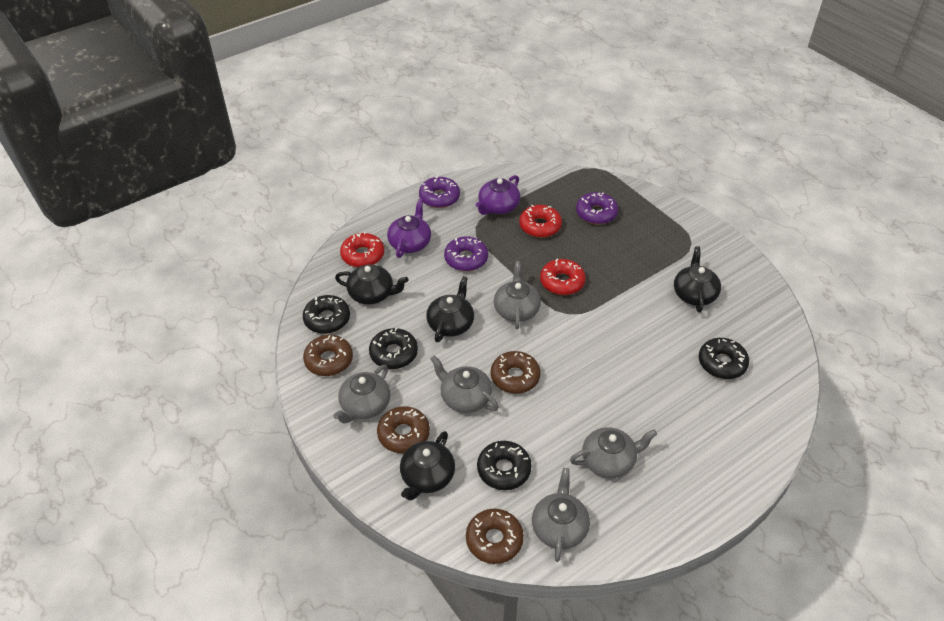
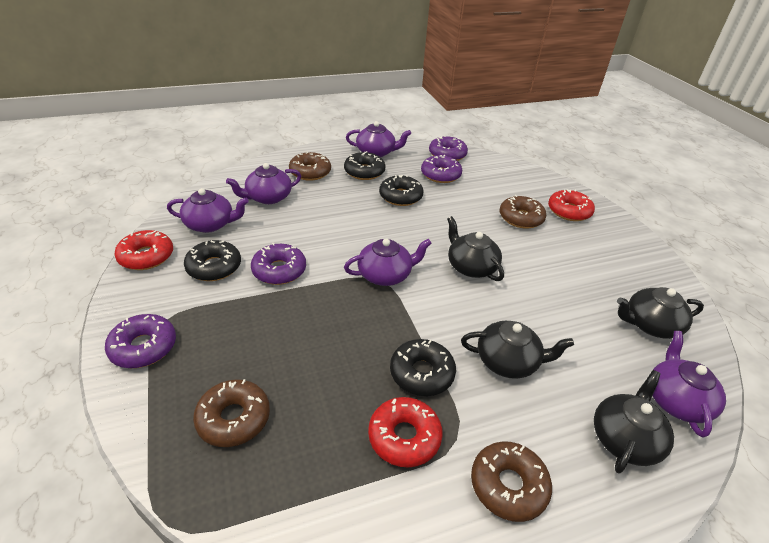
grey teapot: 5 -> 0
purple donut: 3 -> 4
purple teapot: 2 -> 5

